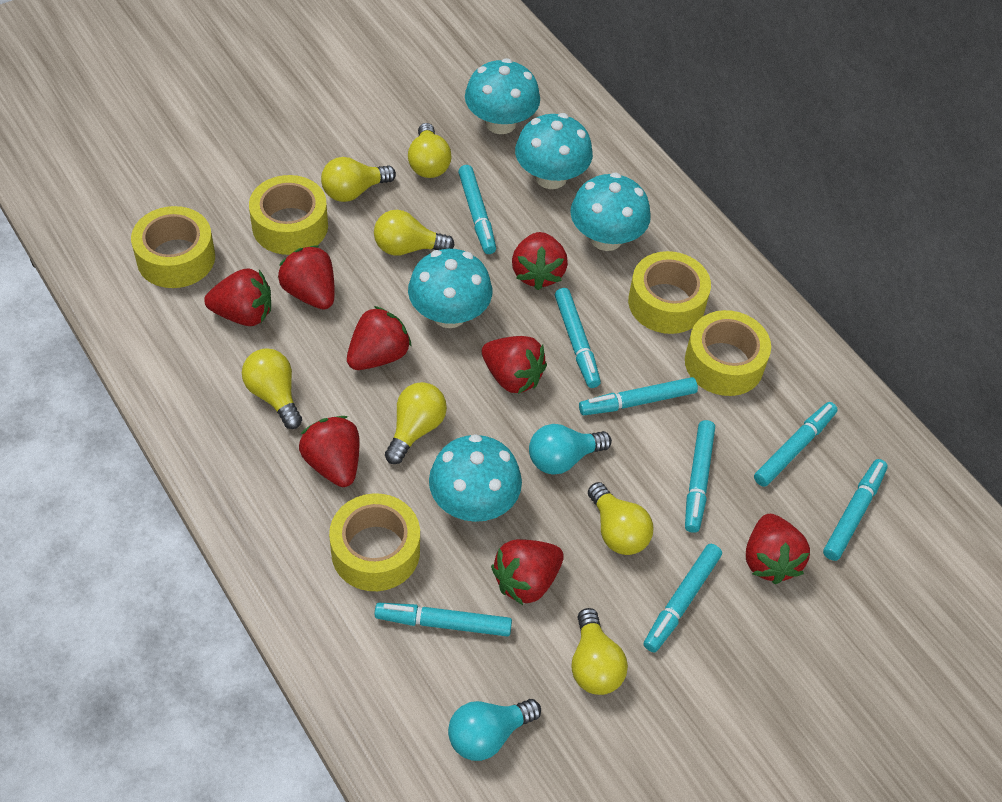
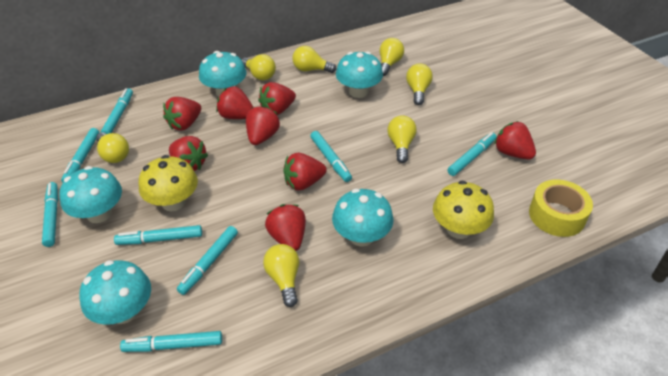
turquoise light bulb: 2 -> 0
yellow mushroom: 0 -> 2
yellow tape: 5 -> 1

